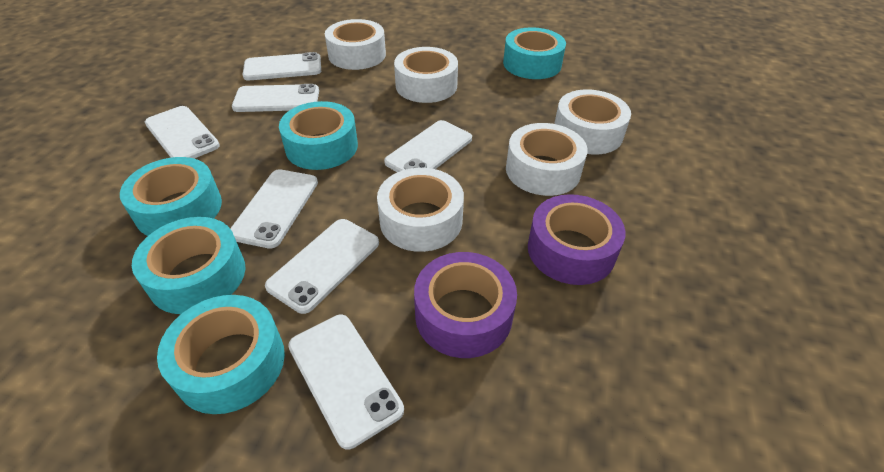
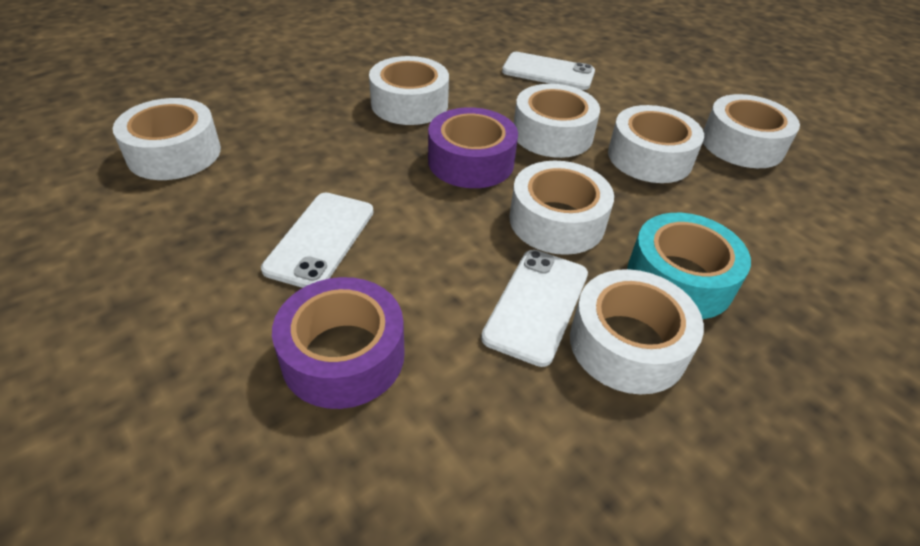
turquoise tape: 5 -> 1
white phone: 7 -> 3
white tape: 5 -> 7

